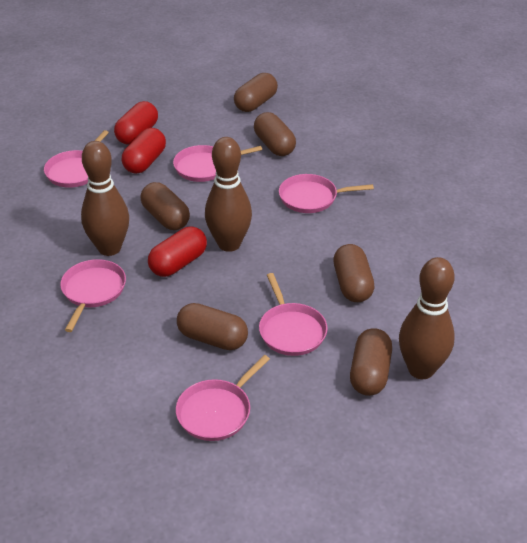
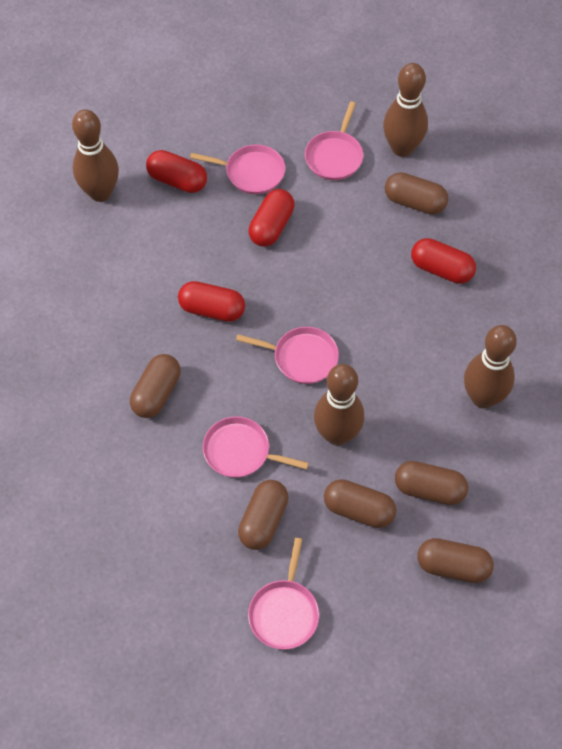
brown bowling pin: 3 -> 4
pink pan: 6 -> 5
red capsule: 3 -> 4

